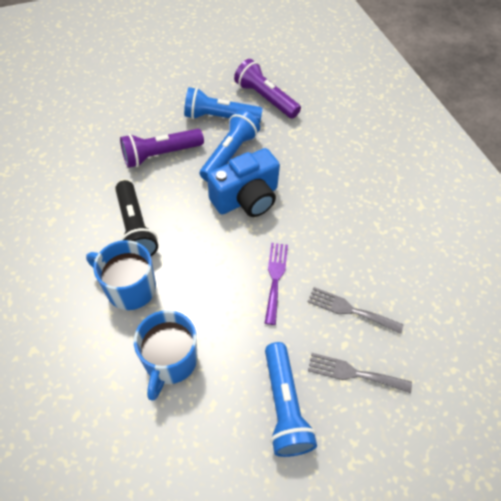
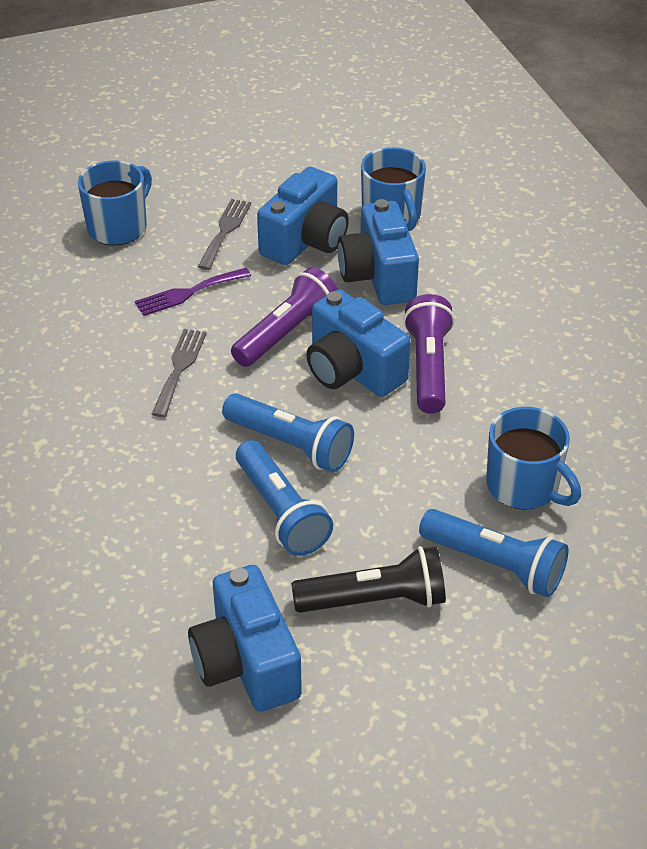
blue camera: 1 -> 4
blue mug: 2 -> 3

